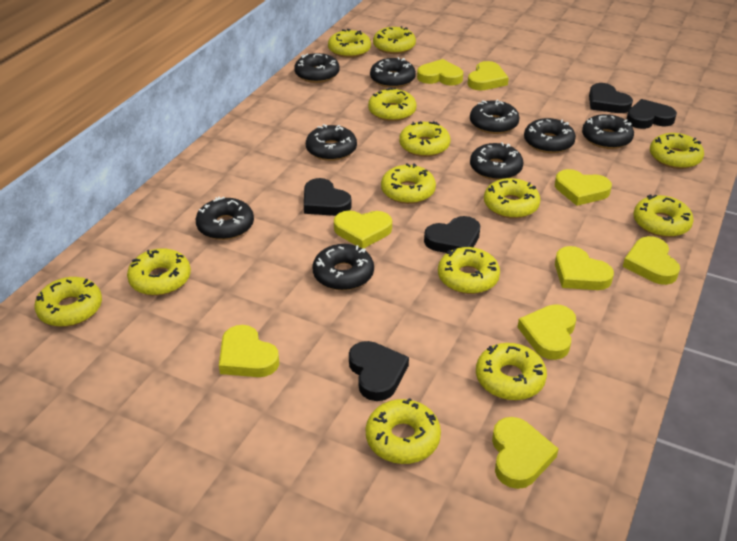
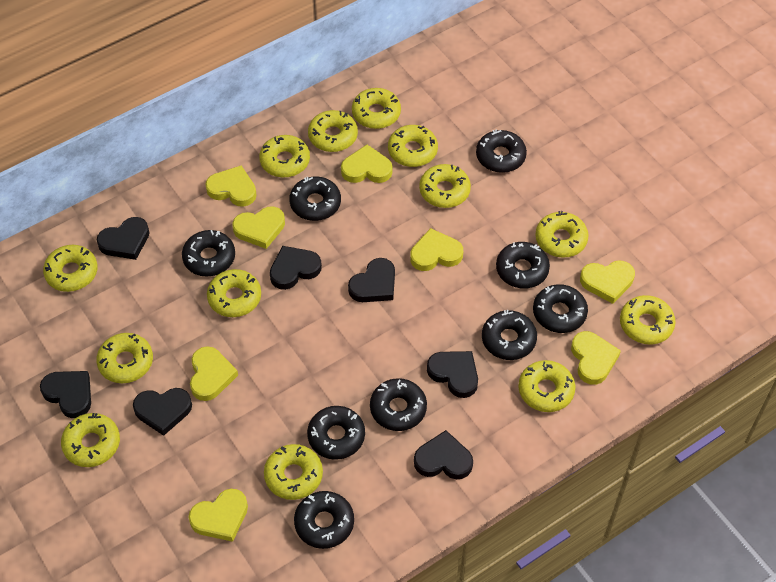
black heart: 5 -> 7
yellow heart: 9 -> 8

